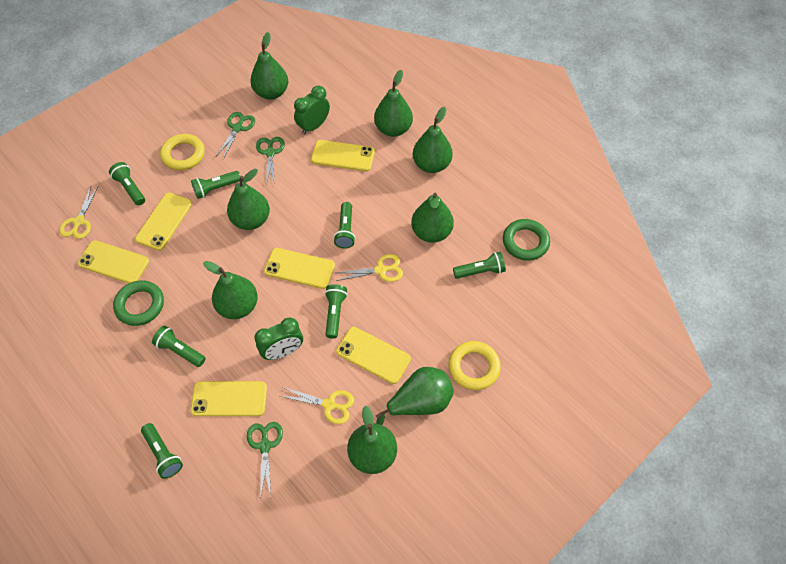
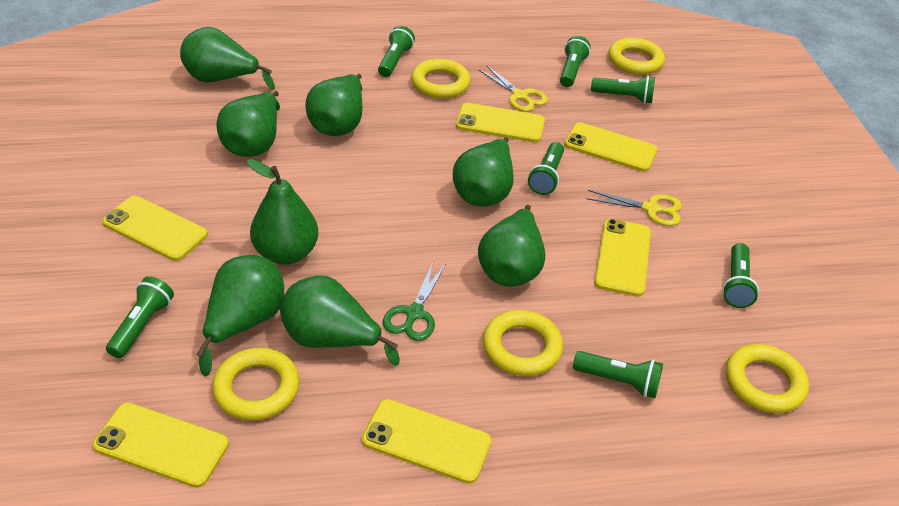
green clock: 2 -> 0
green ring: 2 -> 0
green scissors: 3 -> 1
yellow ring: 2 -> 5
yellow scissors: 3 -> 2

